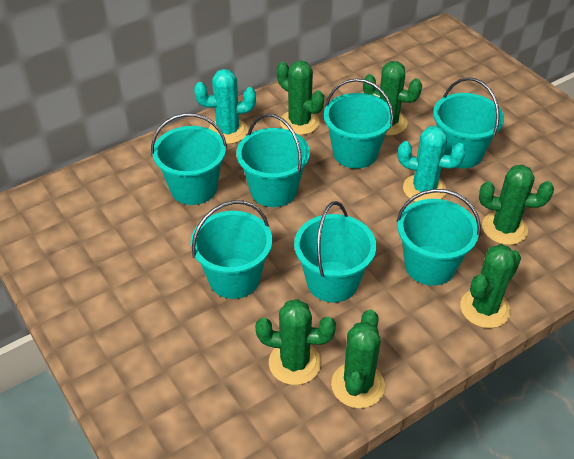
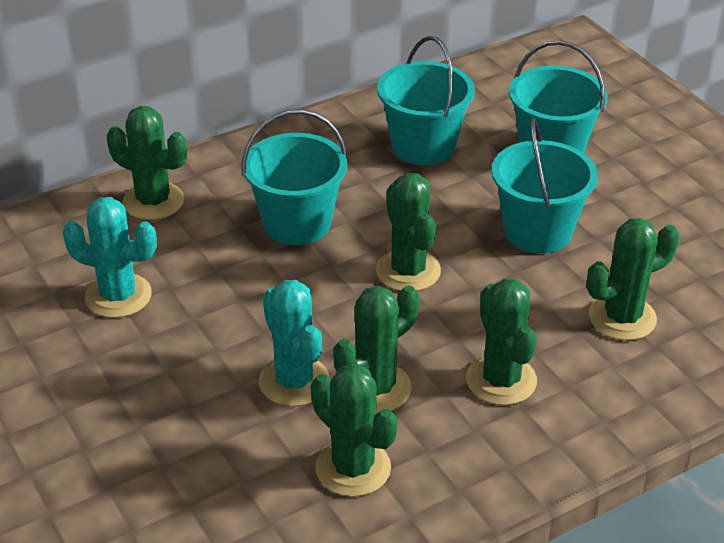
turquoise bucket: 7 -> 4

